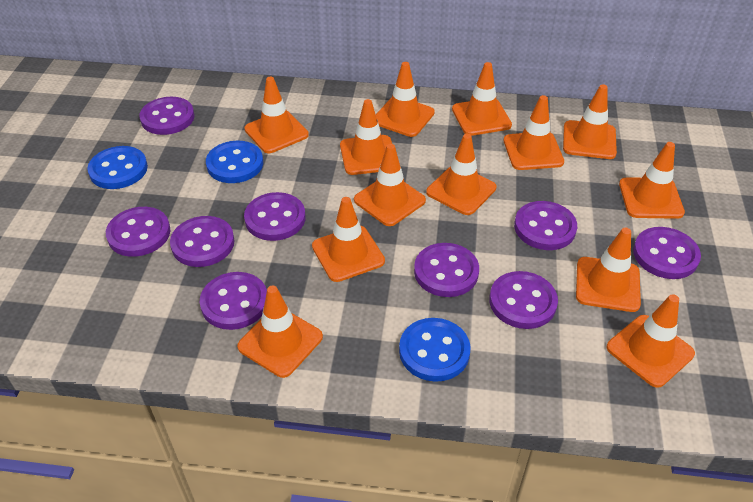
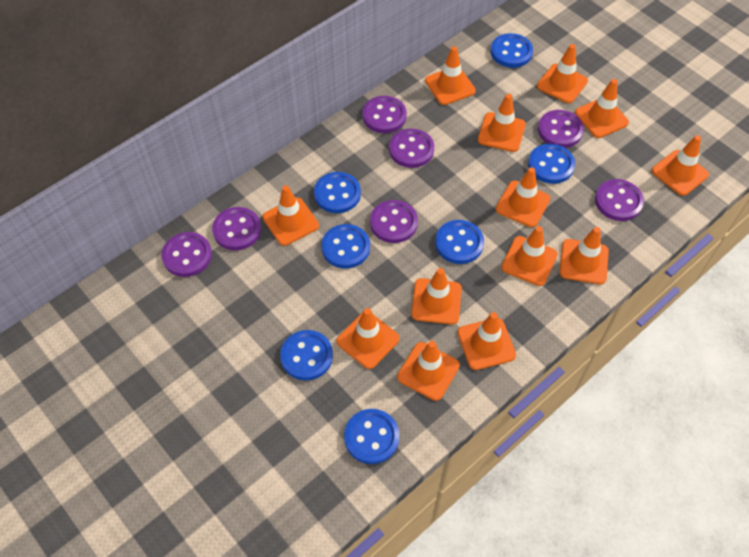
blue button: 3 -> 7
purple button: 9 -> 7

